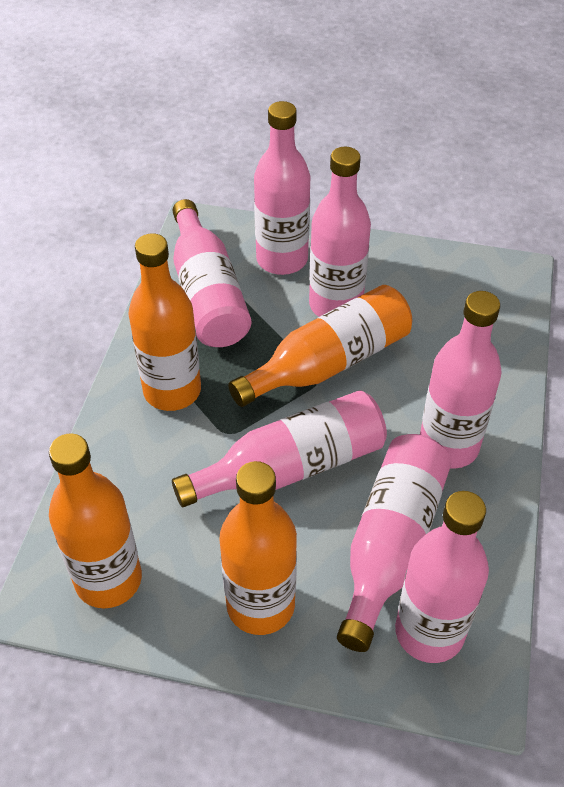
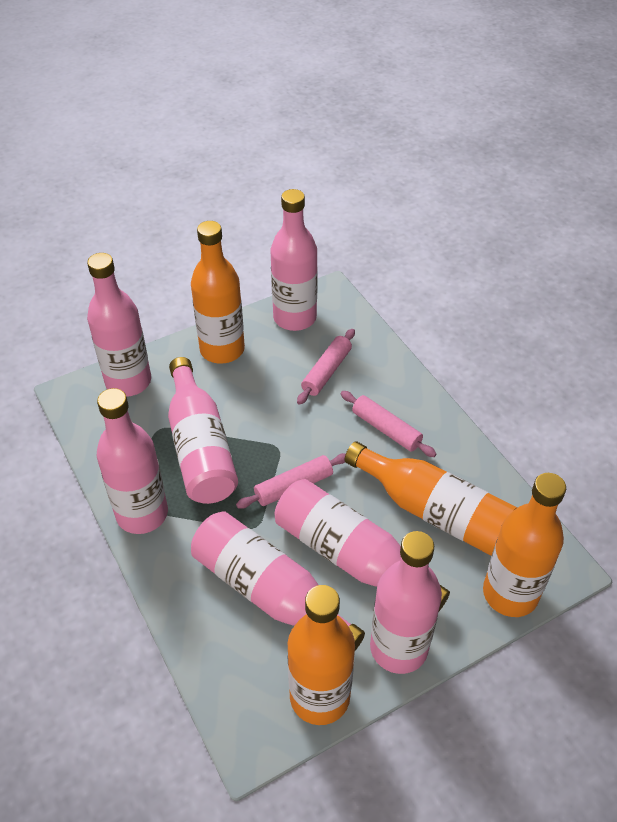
pink rolling pin: 0 -> 3

